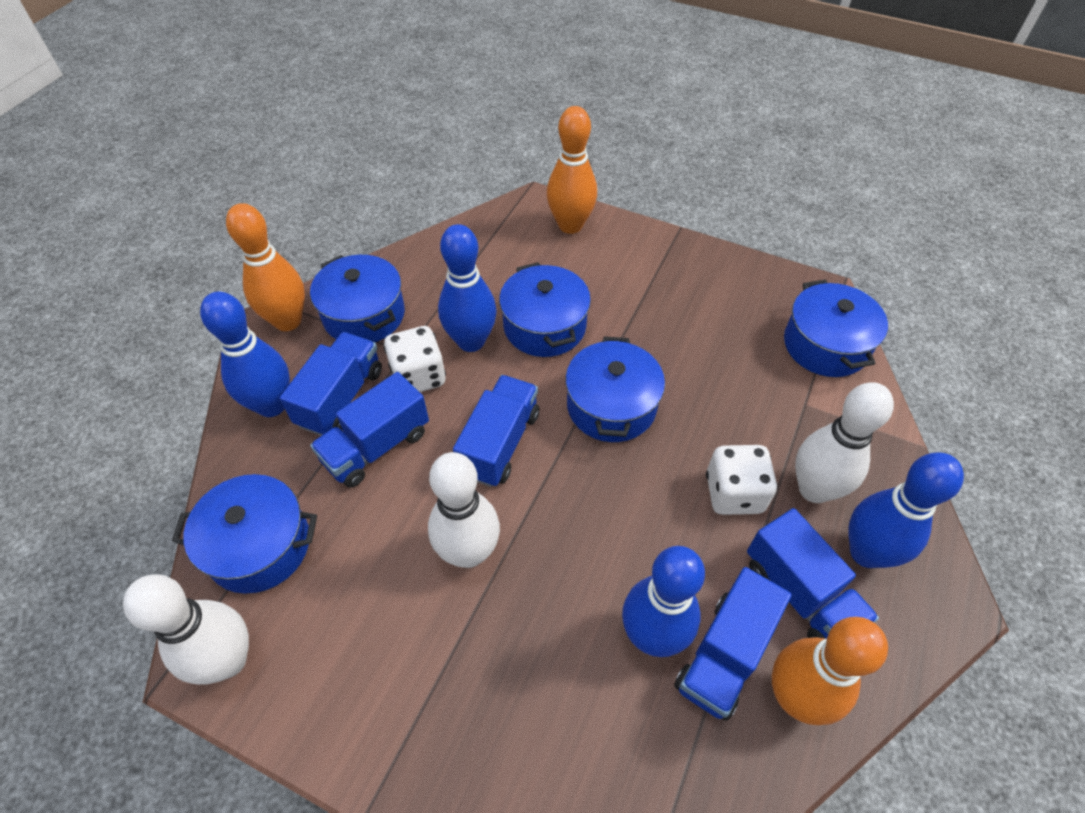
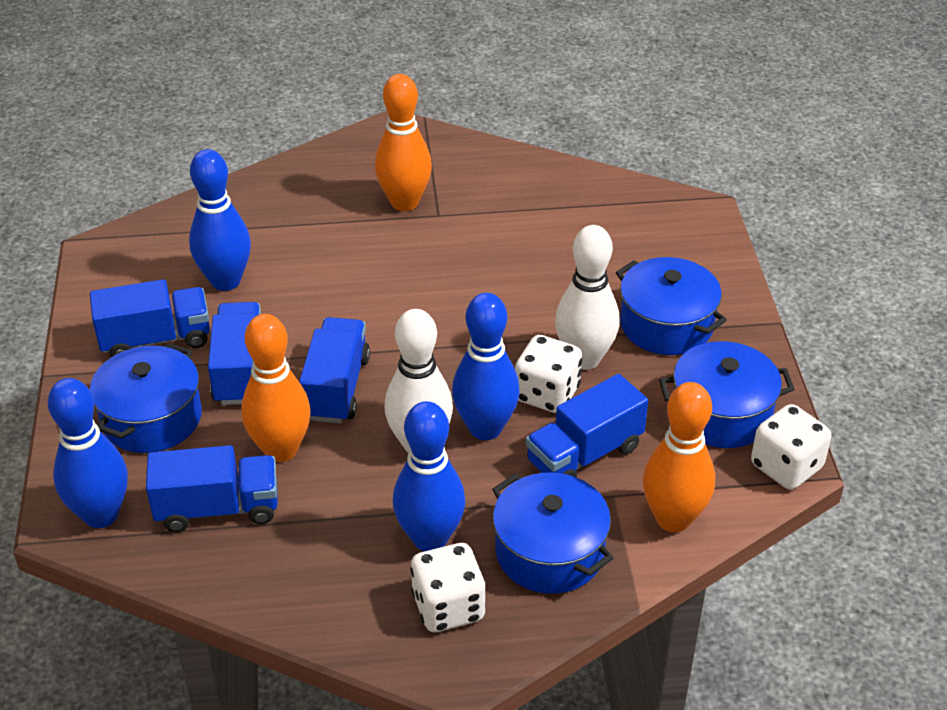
blue pot: 5 -> 4
white bowling pin: 3 -> 2
white dice: 2 -> 3

